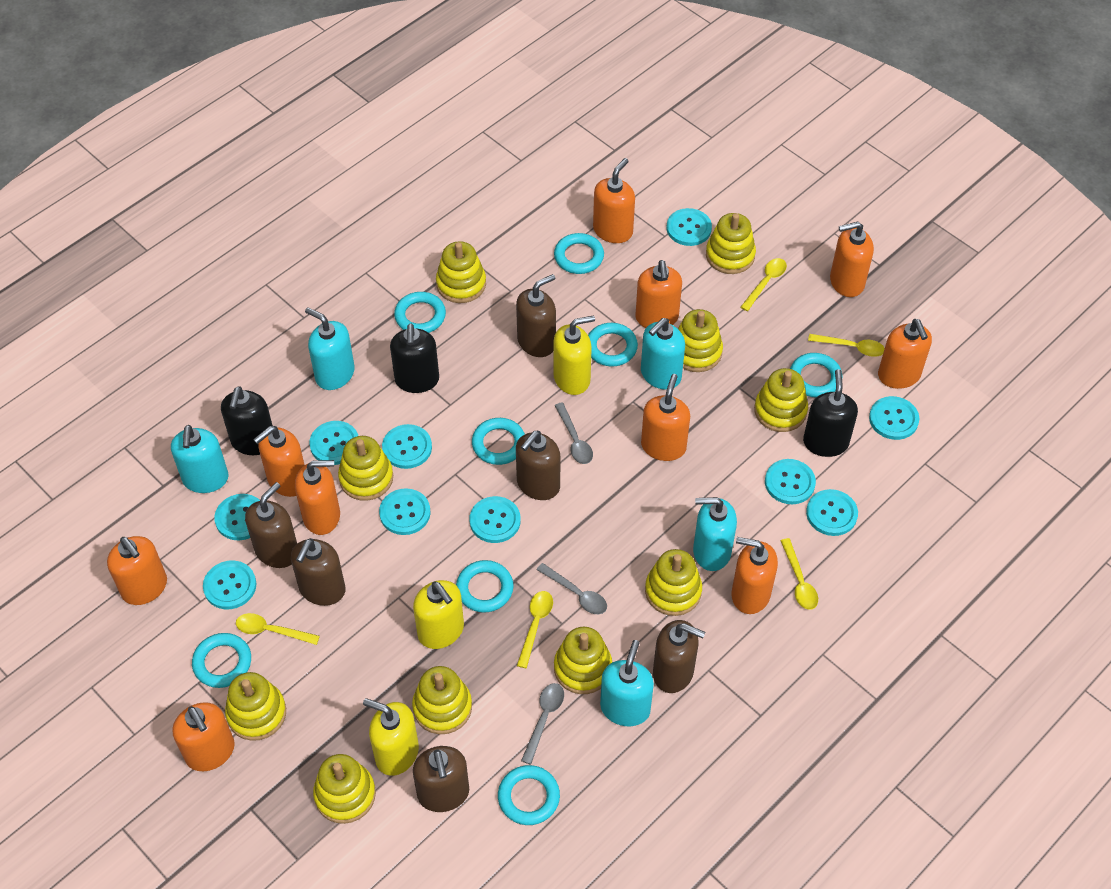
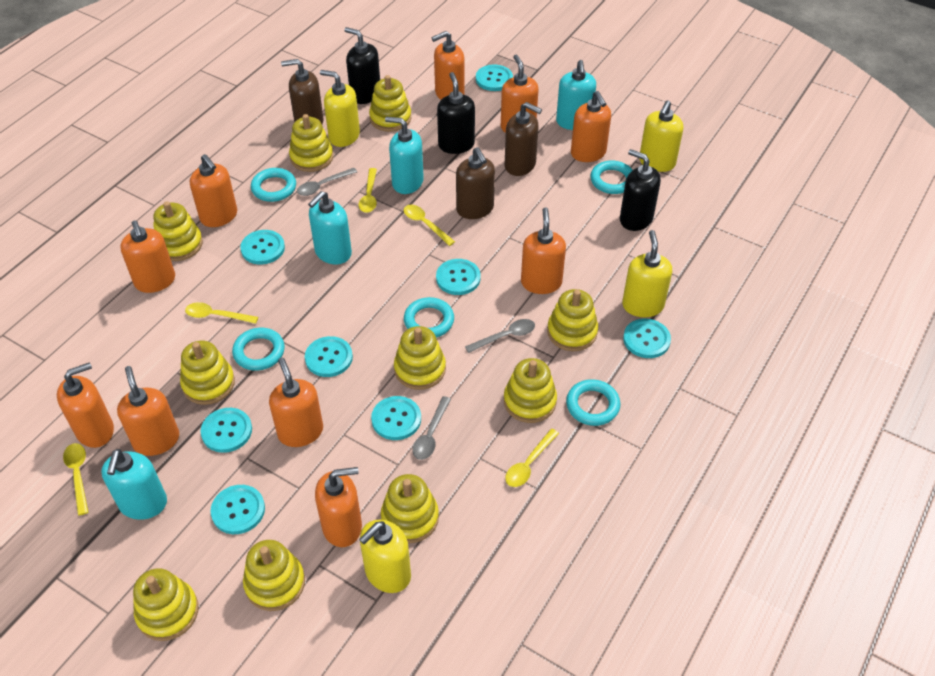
brown soap dispenser: 6 -> 3
turquoise button: 10 -> 8
turquoise ring: 8 -> 5
turquoise soap dispenser: 5 -> 4
yellow soap dispenser: 3 -> 4

